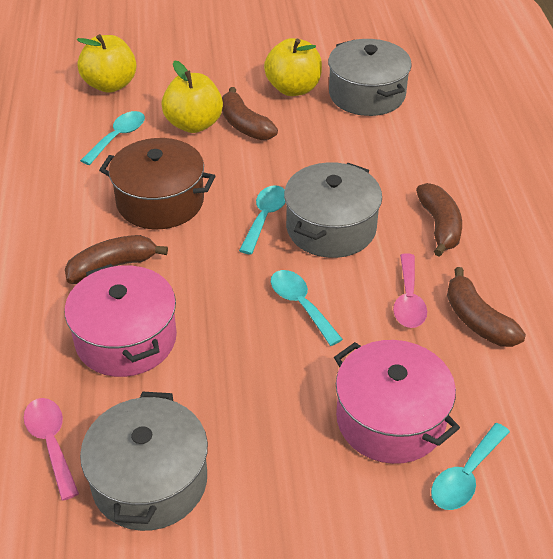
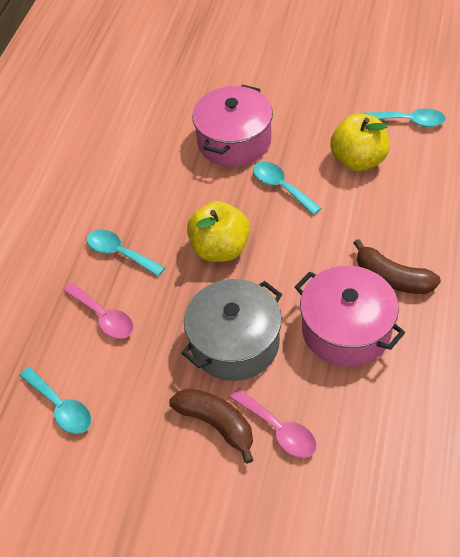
brown banana: 4 -> 2
brown pot: 1 -> 0
grey pot: 3 -> 1
yellow apple: 3 -> 2

